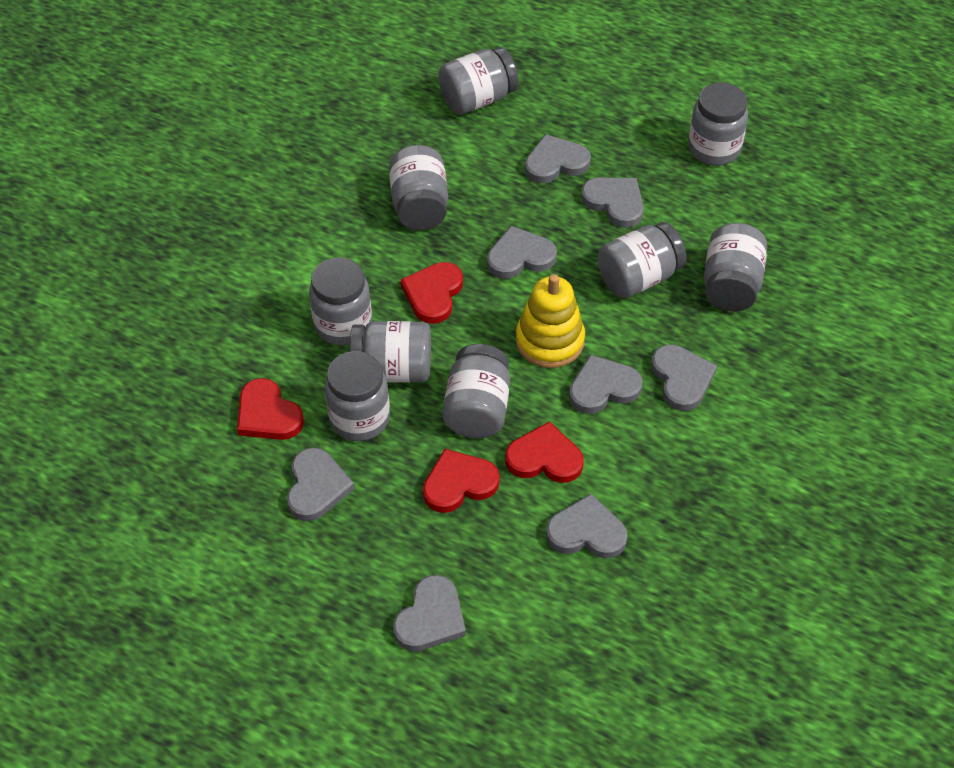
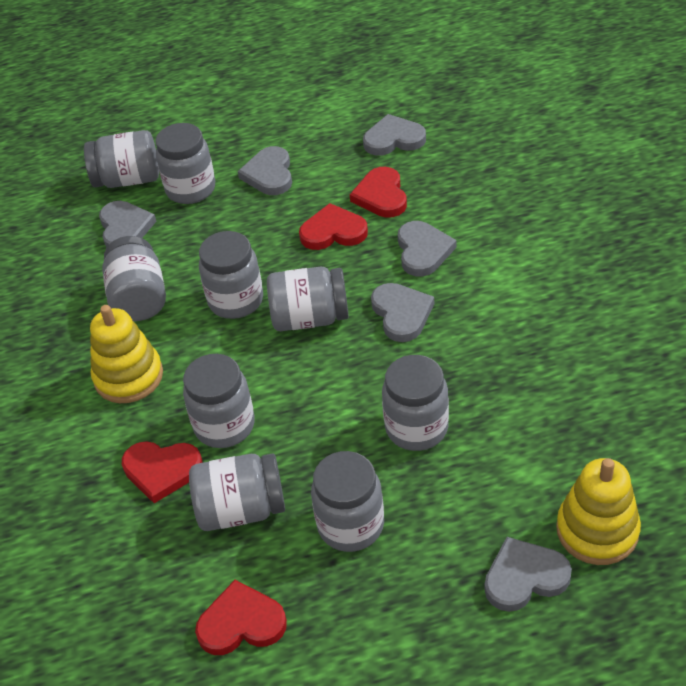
grey heart: 8 -> 6
yellow stacking toy: 1 -> 2

